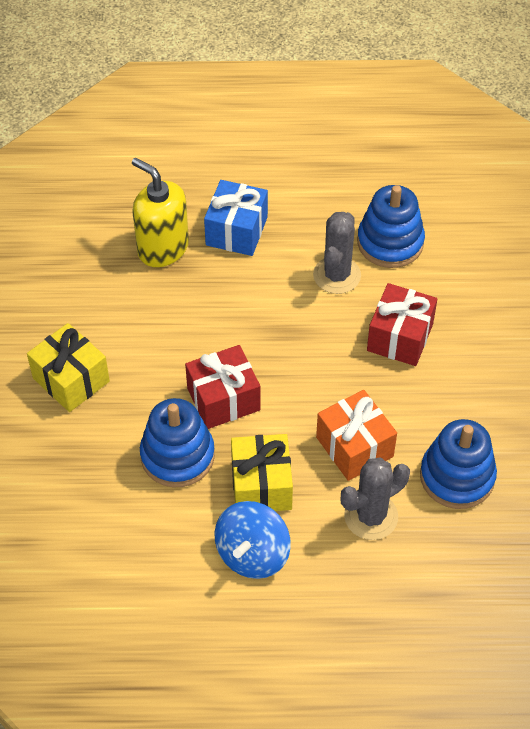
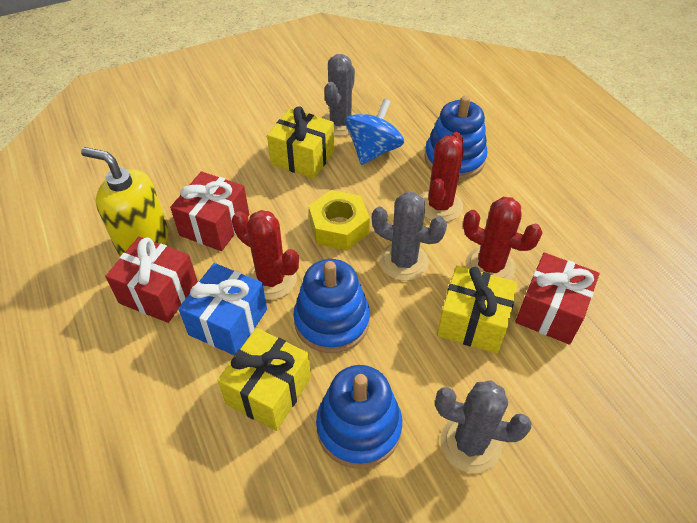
grey cactus: 2 -> 3
orange gift: 1 -> 0
red cactus: 0 -> 3
red gift: 2 -> 3
yellow gift: 2 -> 3
yellow nut: 0 -> 1

